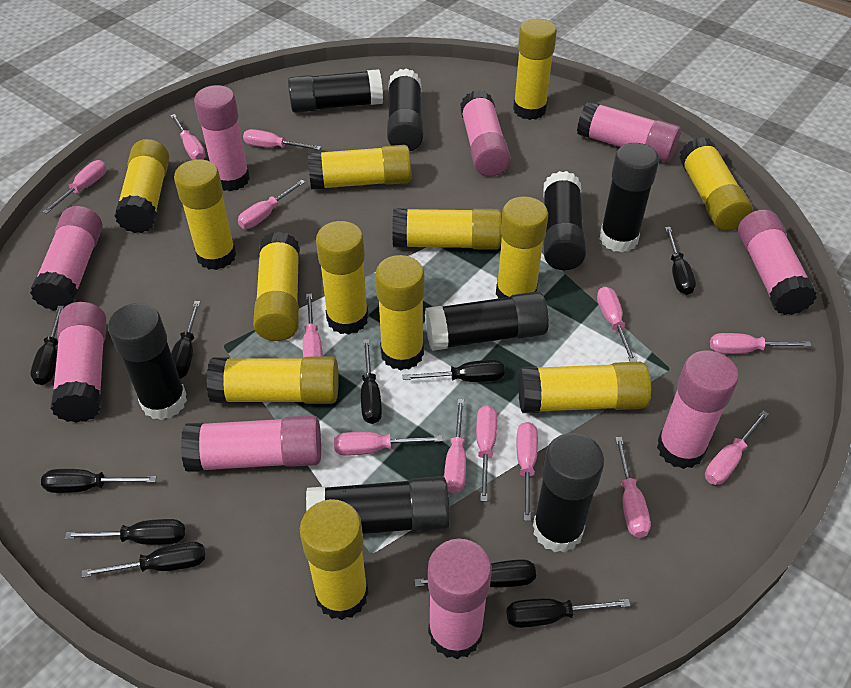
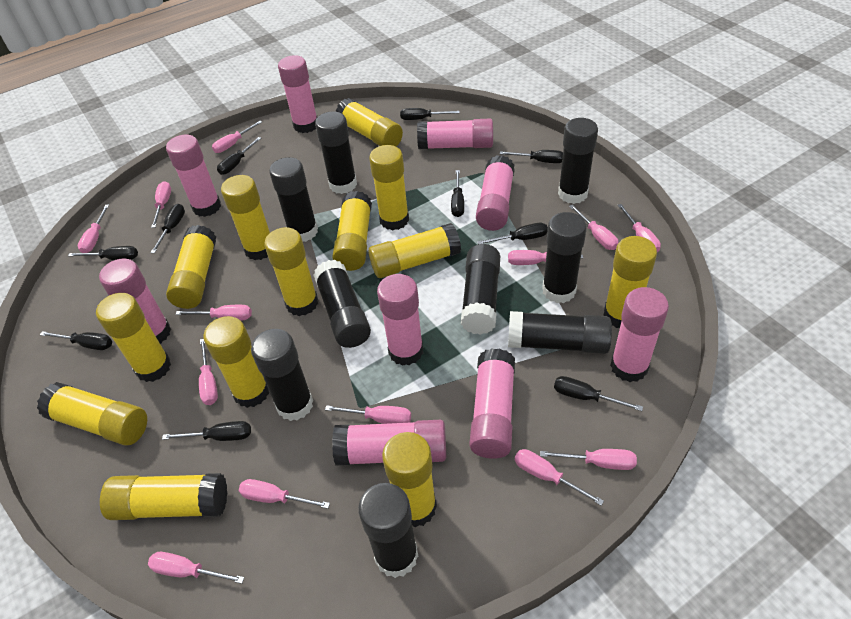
black glue stick: 8 -> 9

